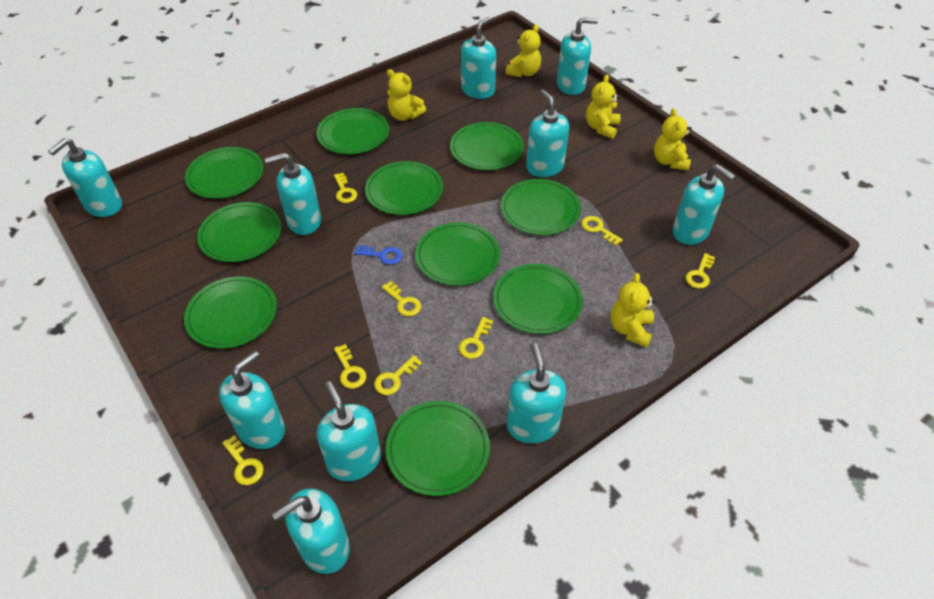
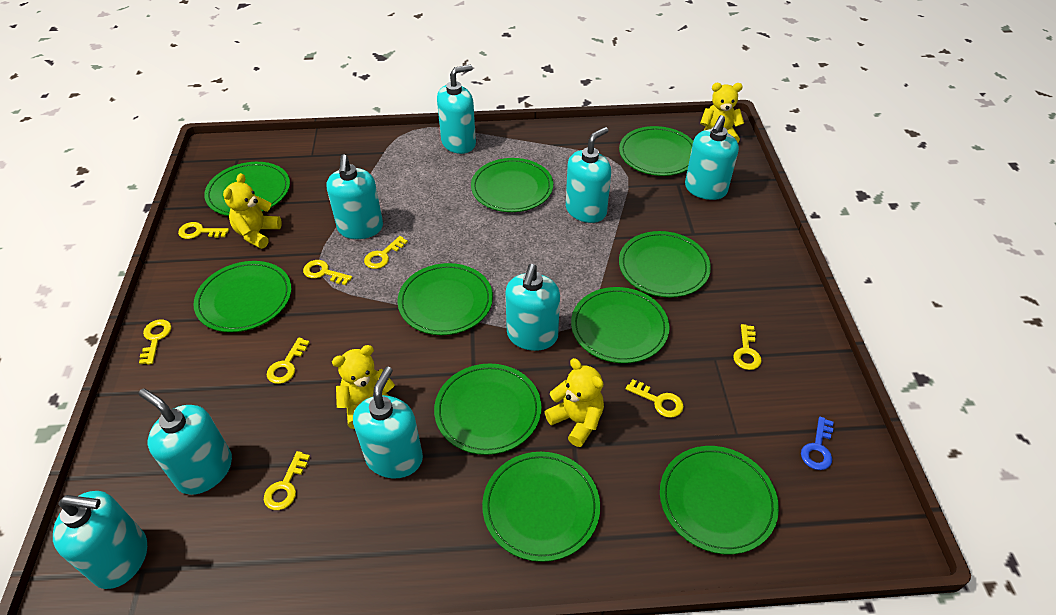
turquoise soap dispenser: 10 -> 8
yellow teddy bear: 5 -> 4

